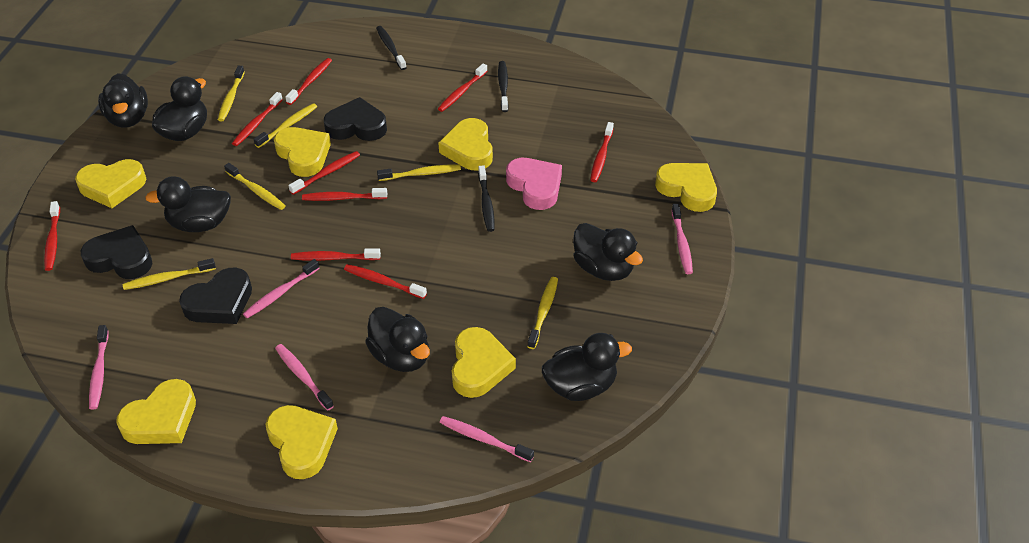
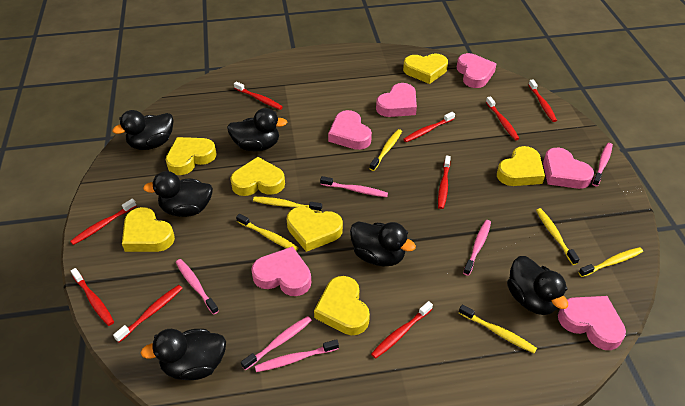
black heart: 3 -> 0
black toothbrush: 3 -> 0
pink heart: 1 -> 6
pink toothbrush: 5 -> 6

